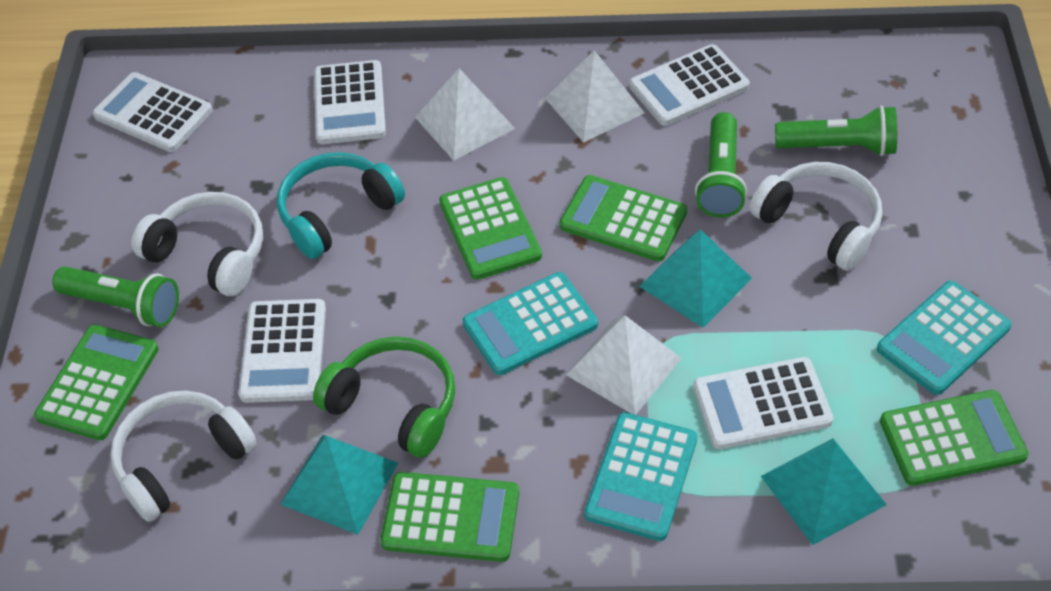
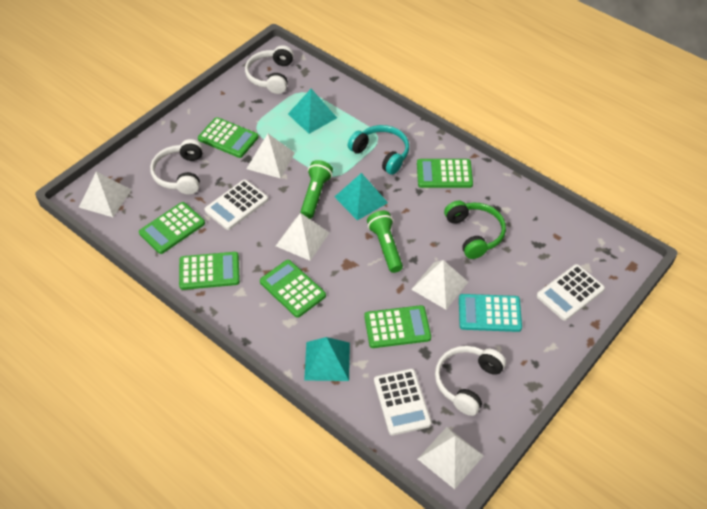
green calculator: 5 -> 6
green flashlight: 3 -> 2
turquoise calculator: 3 -> 1
white calculator: 5 -> 3
white pyramid: 3 -> 5

